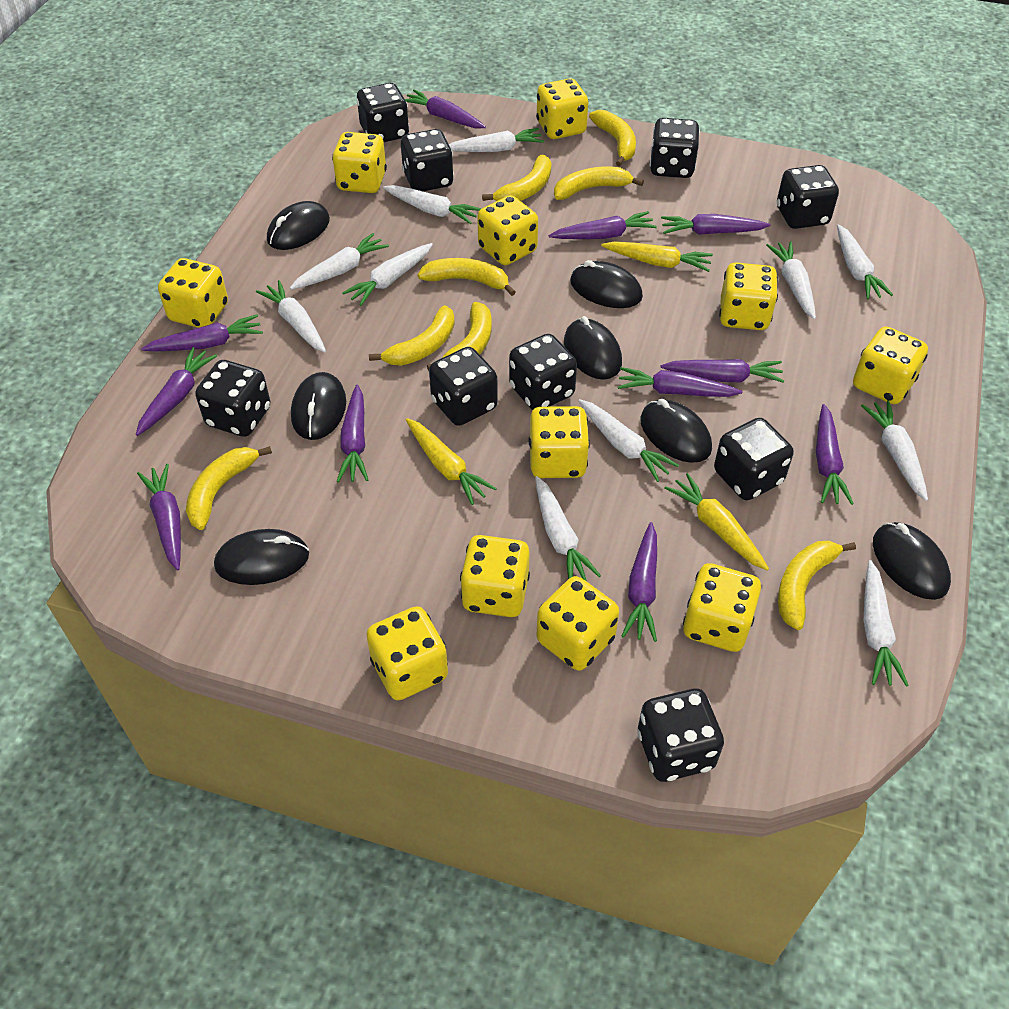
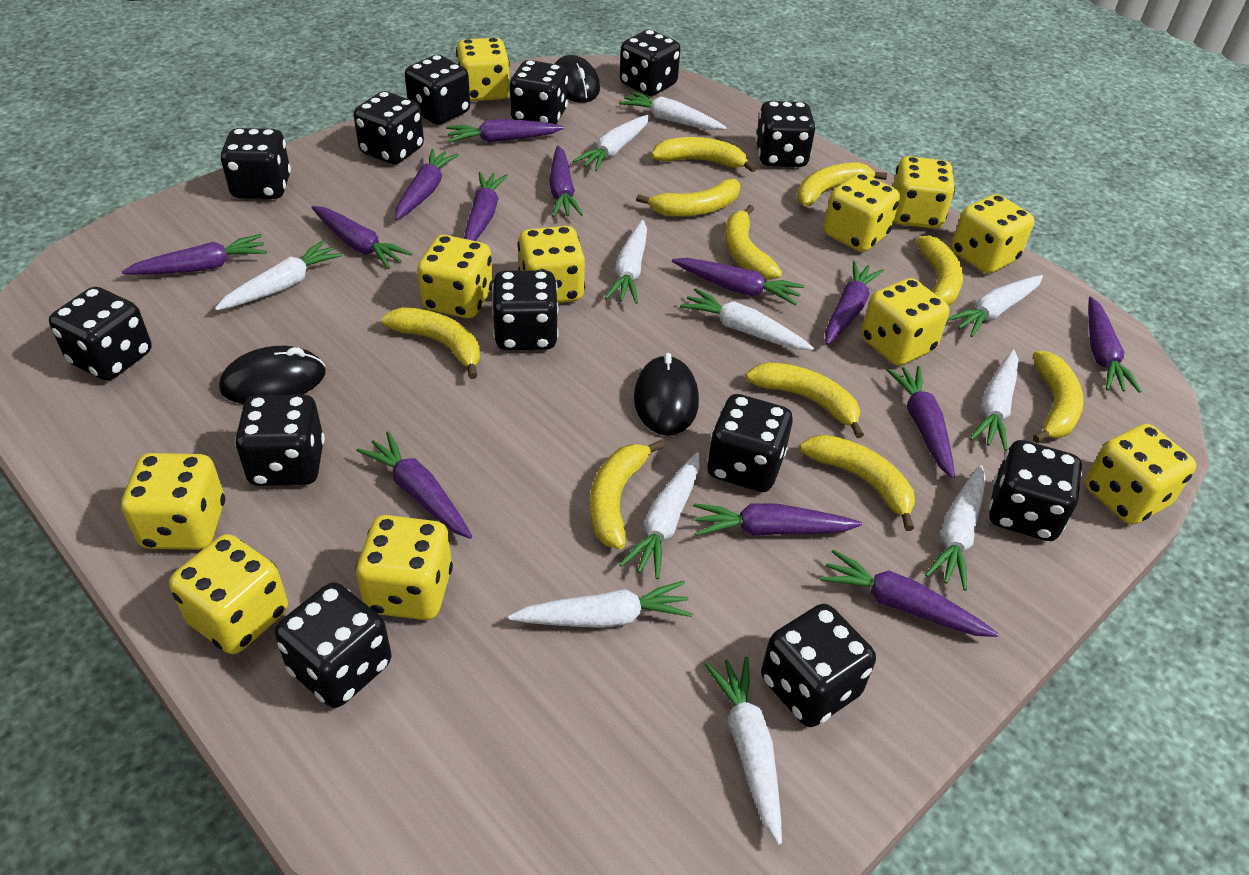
black dice: 9 -> 13
black mouse: 7 -> 3
purple carrot: 11 -> 13
yellow banana: 8 -> 10
yellow carrot: 3 -> 0

